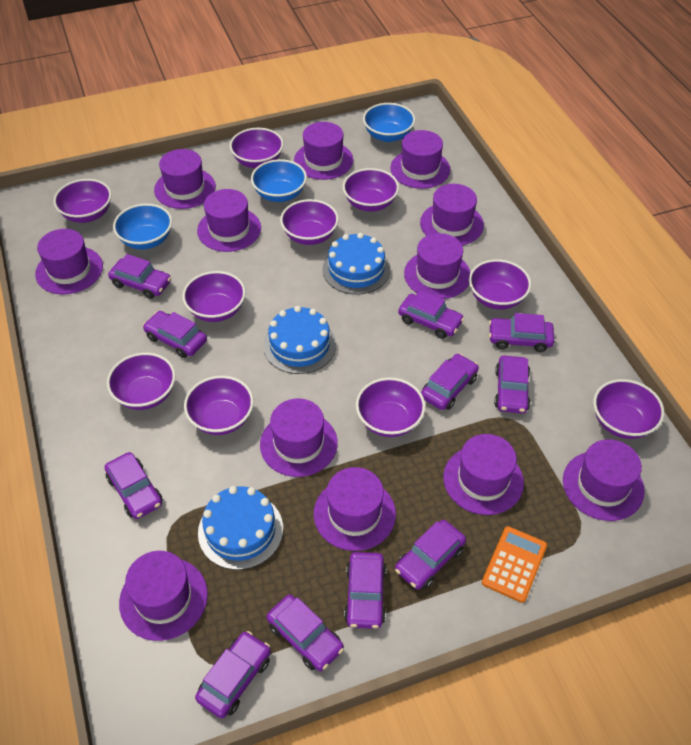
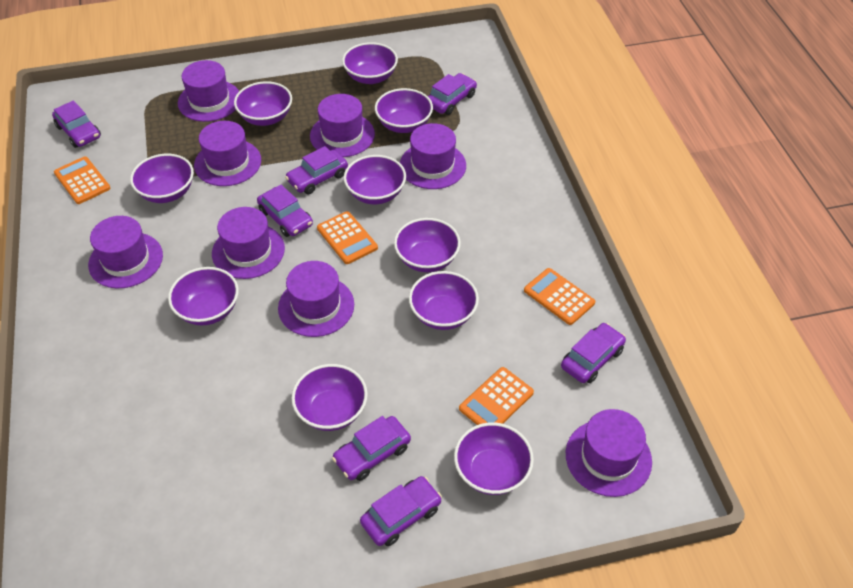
blue bowl: 3 -> 0
blue cake: 3 -> 0
orange calculator: 1 -> 4
purple car: 11 -> 7
purple hat: 12 -> 8

